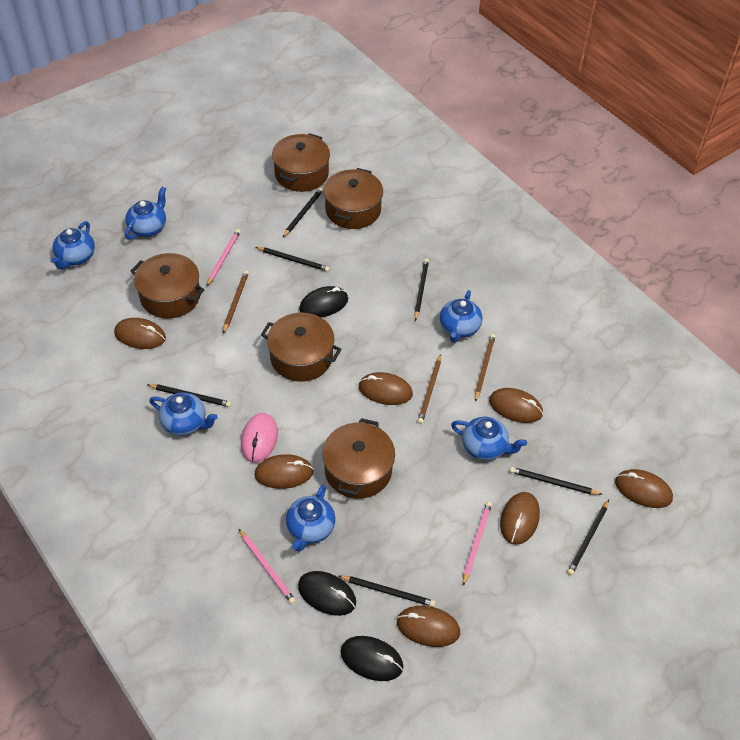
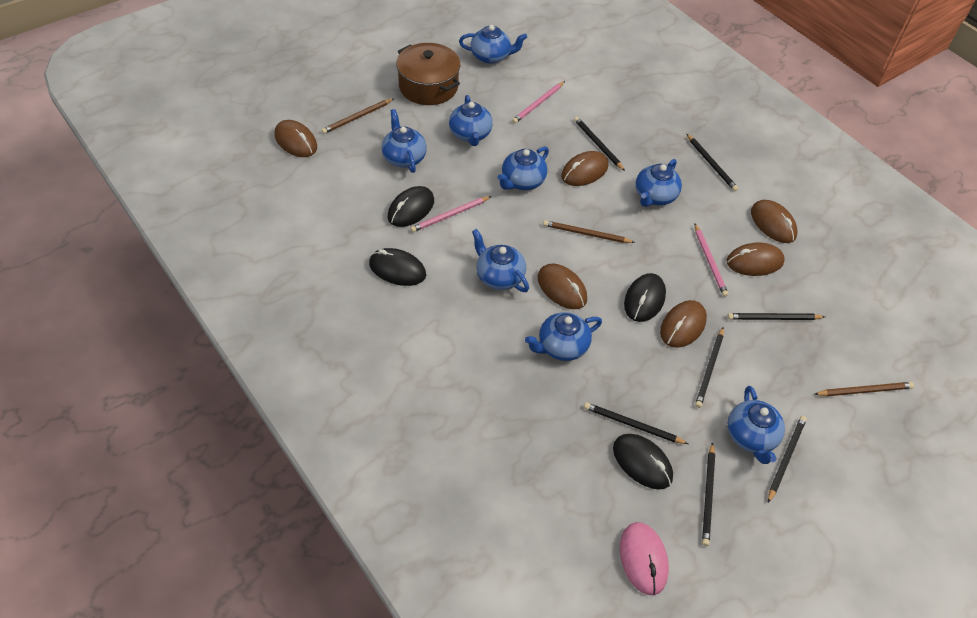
black mouse: 3 -> 4
blue teapot: 6 -> 8
brown mouse: 7 -> 6
brown pot: 5 -> 1

